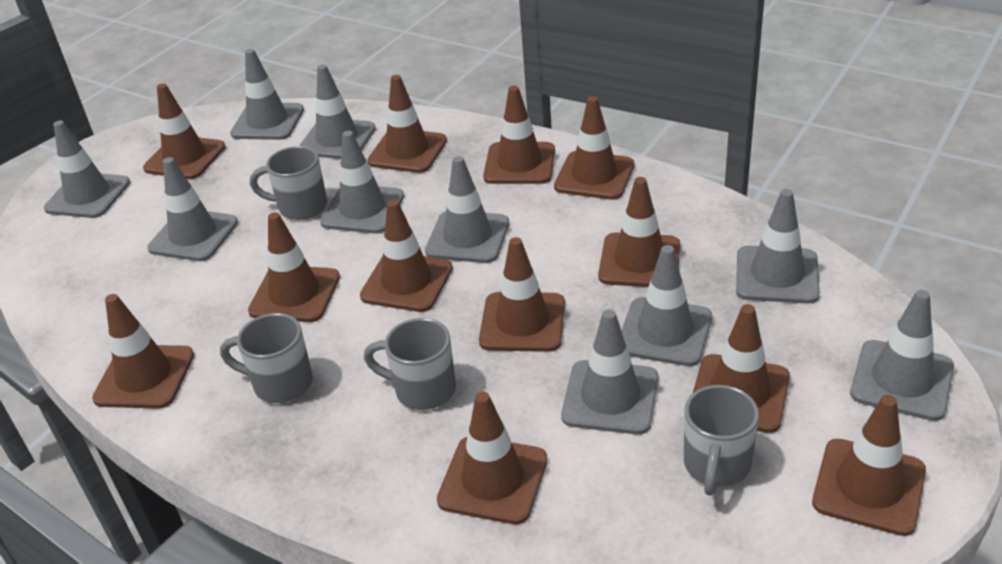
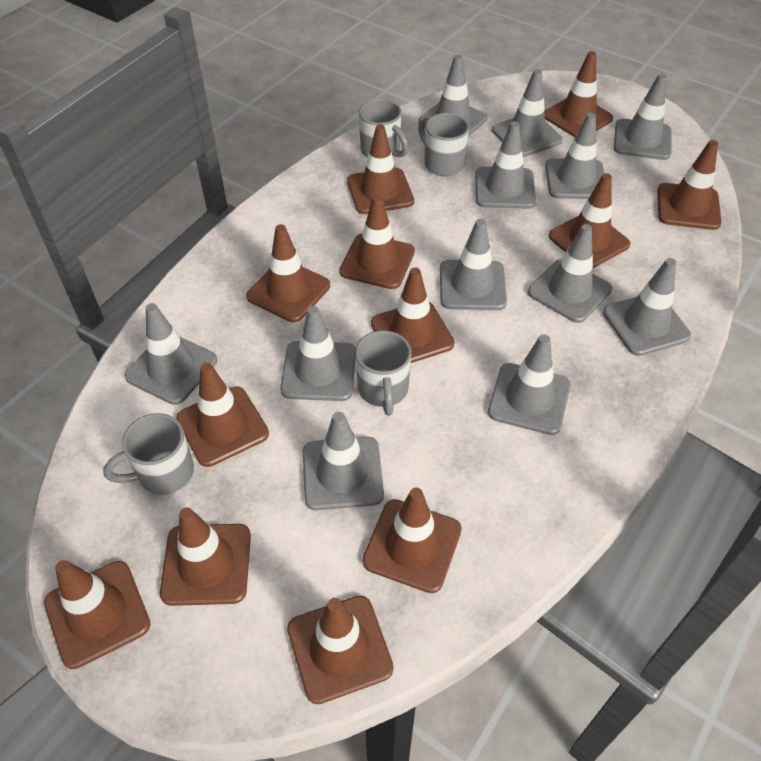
grey traffic cone: 10 -> 12

